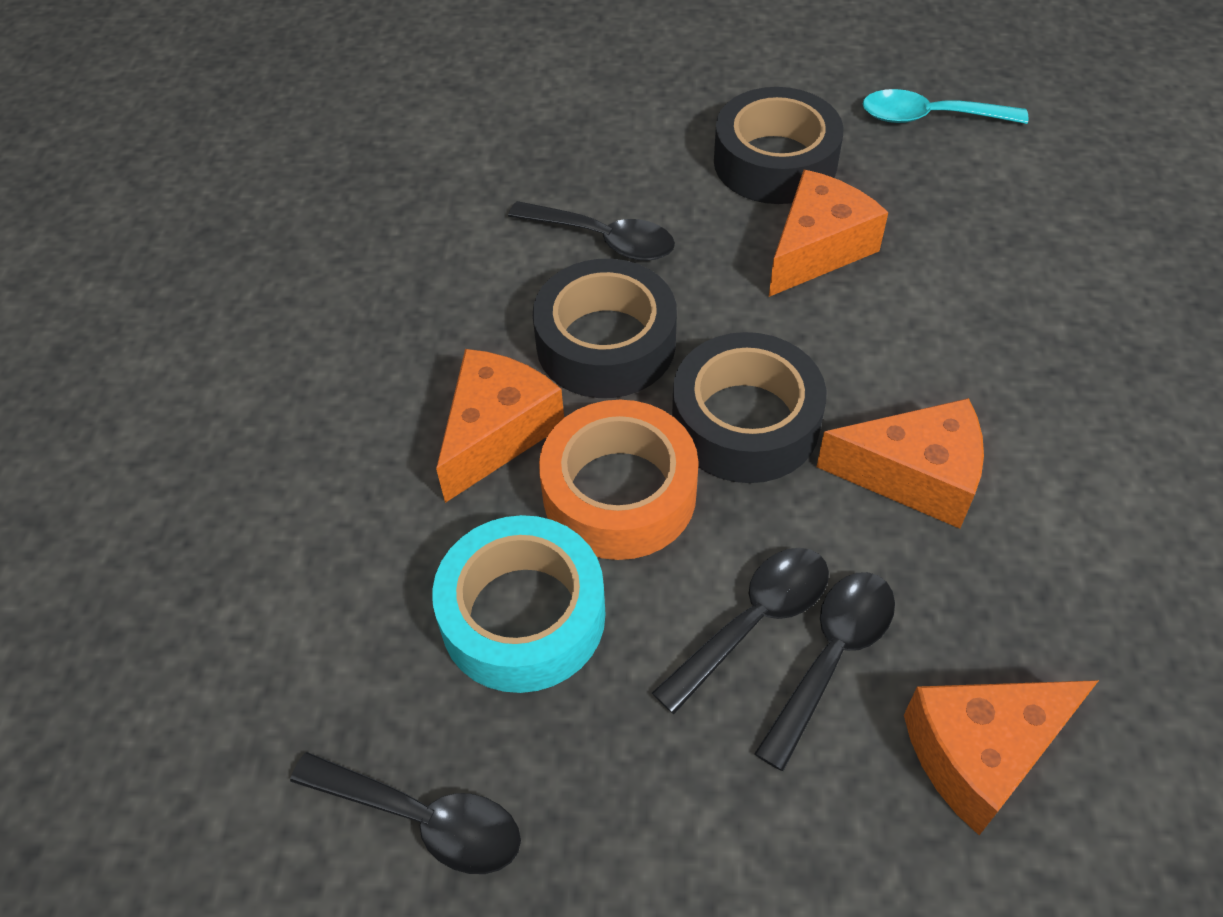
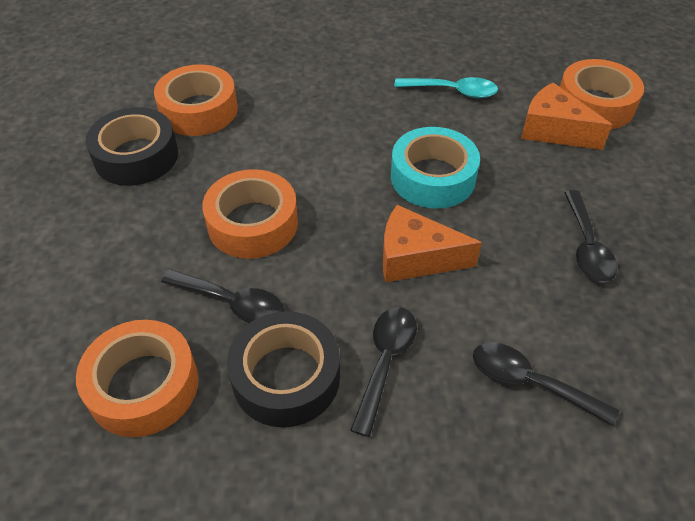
black tape: 3 -> 2
orange cheese: 4 -> 2
orange tape: 1 -> 4

